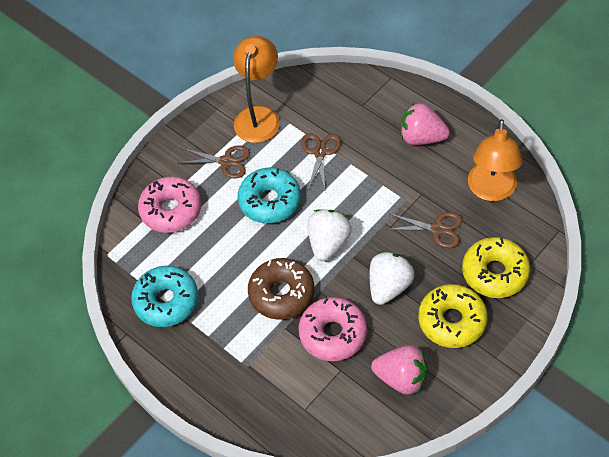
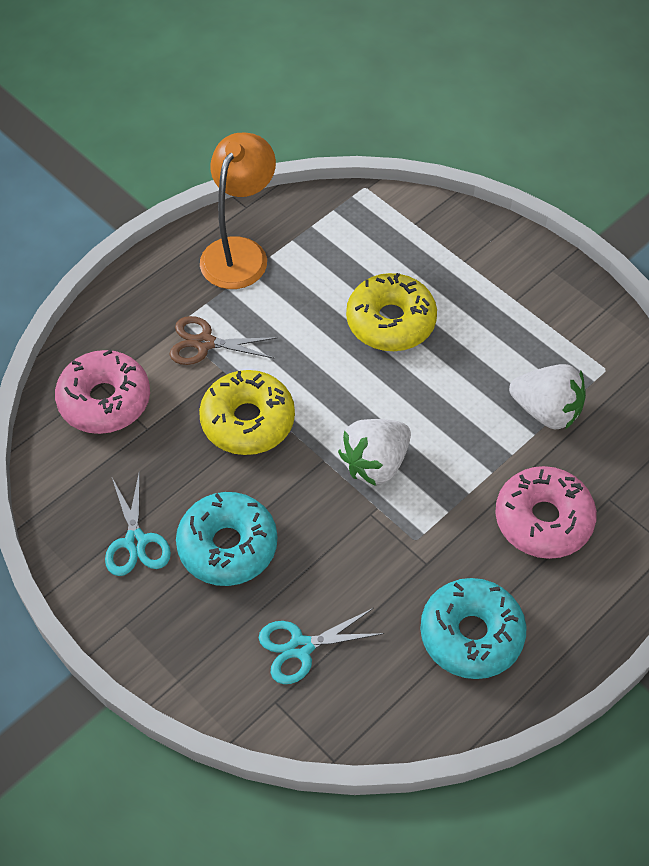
brown donut: 1 -> 0
brown scissors: 3 -> 1
orange lamp: 2 -> 1
pink strawberry: 2 -> 0
turquoise scissors: 0 -> 2

